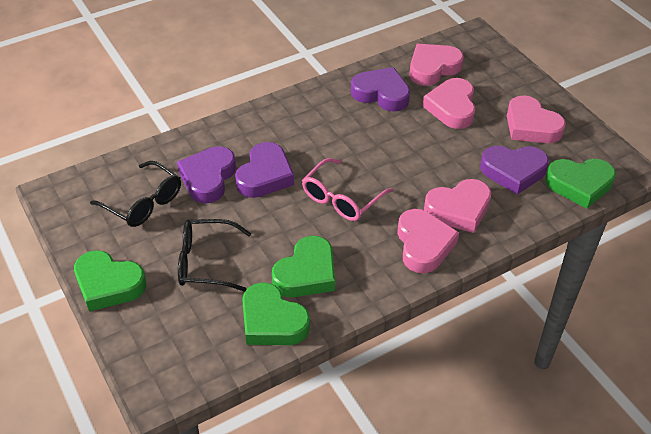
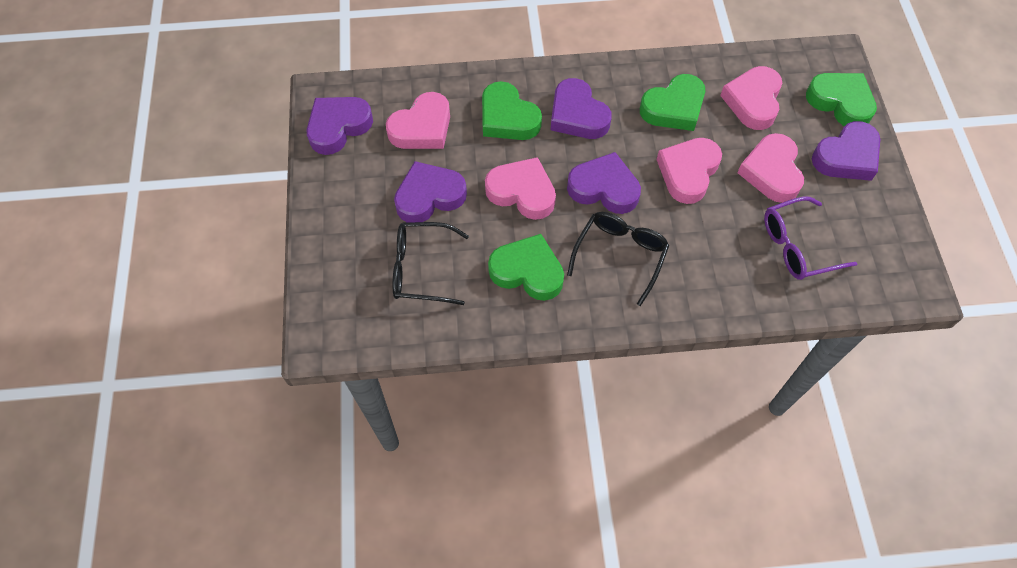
pink glasses: 1 -> 0
purple glasses: 0 -> 1
purple heart: 4 -> 5

